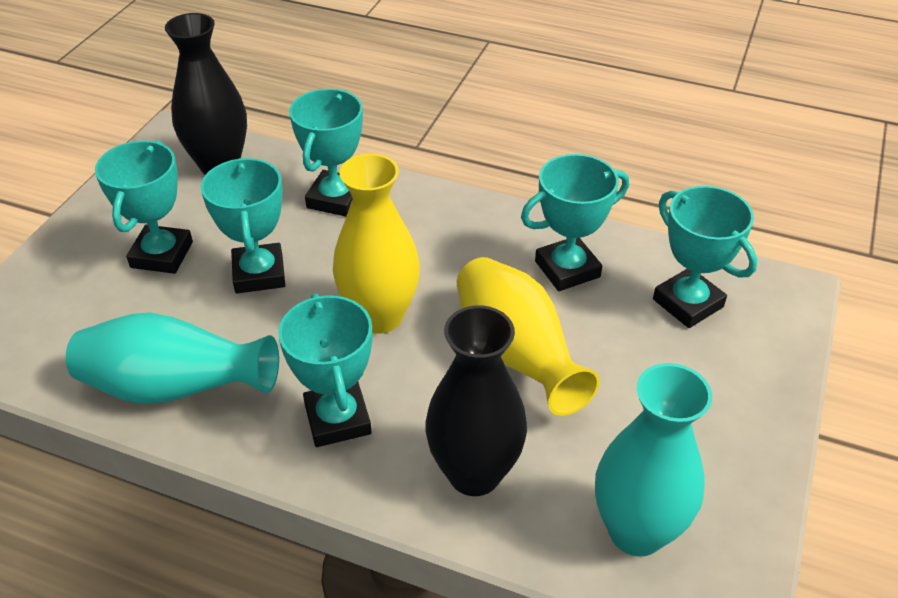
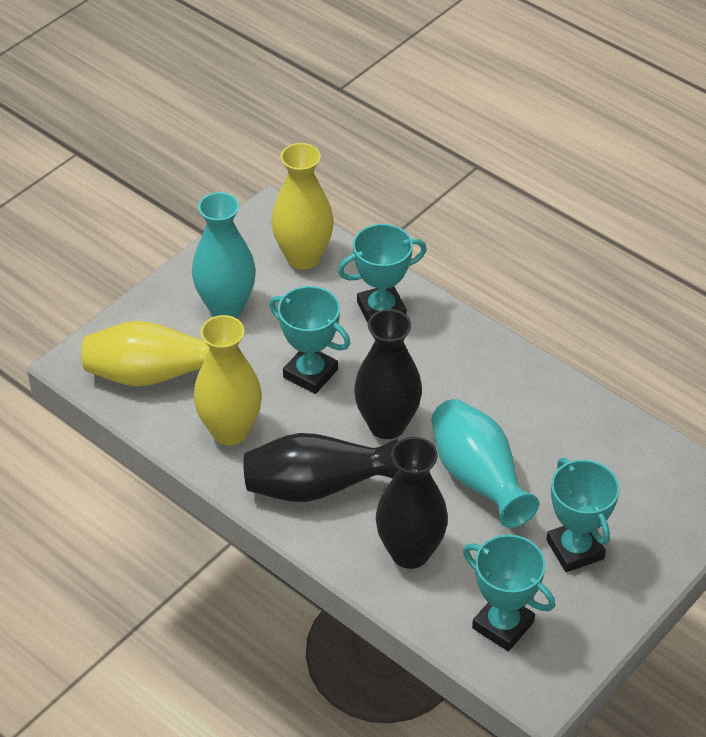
black vase: 2 -> 3
turquoise trophy: 6 -> 4
yellow vase: 2 -> 3

